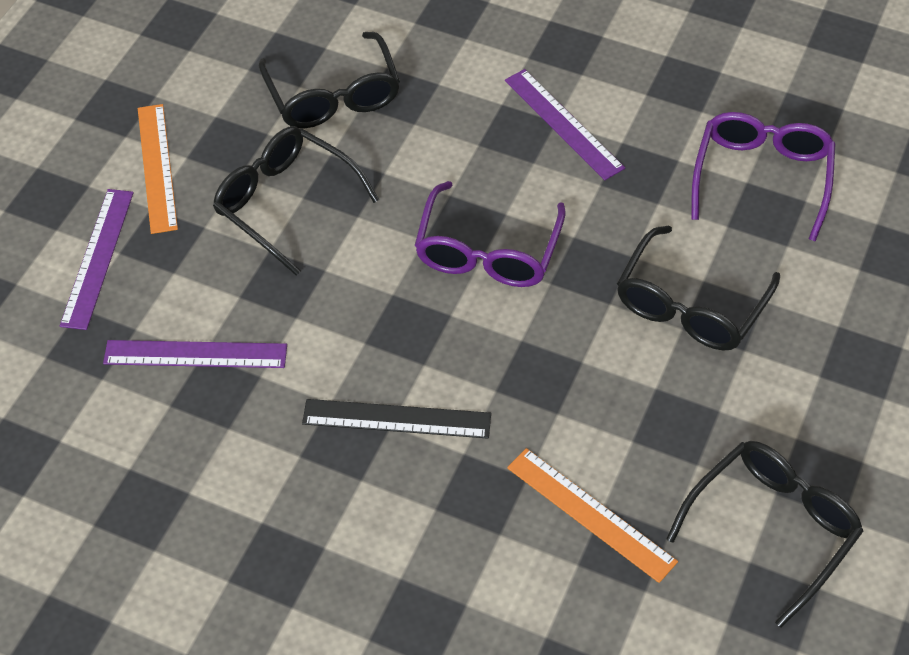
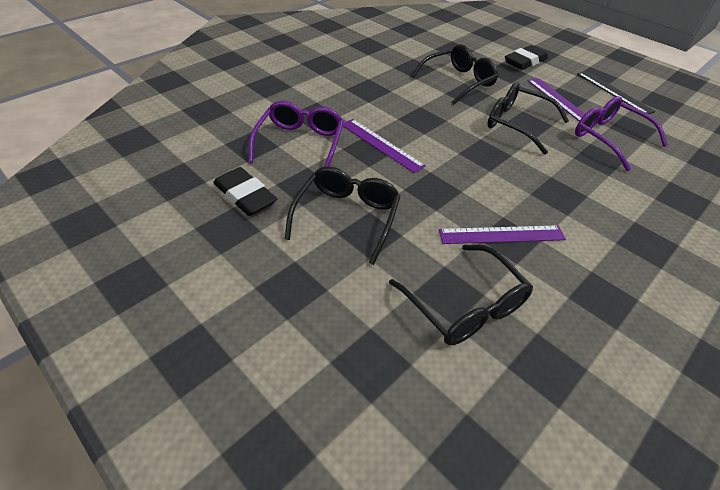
black eraser: 0 -> 2
orange ruler: 2 -> 0

